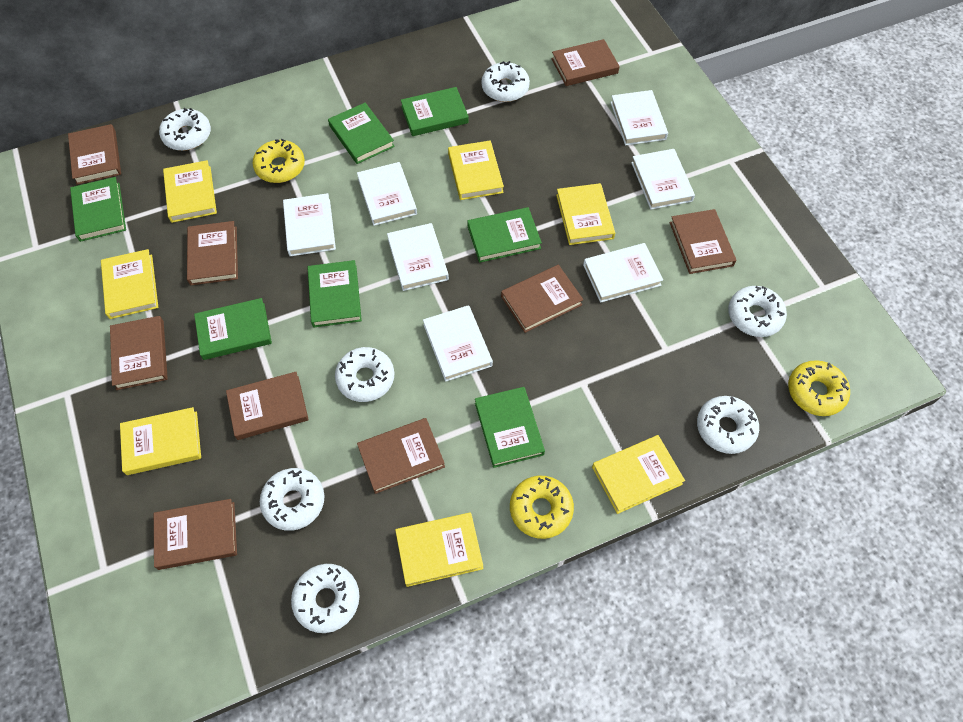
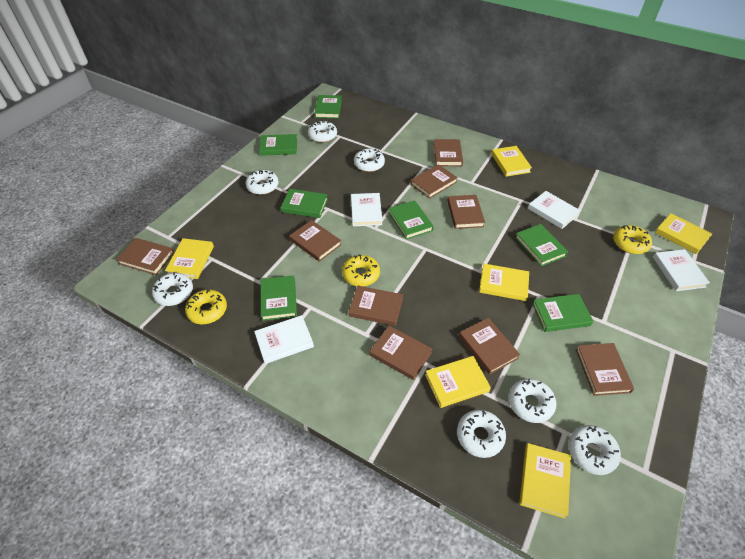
white book: 7 -> 4
yellow book: 7 -> 6

